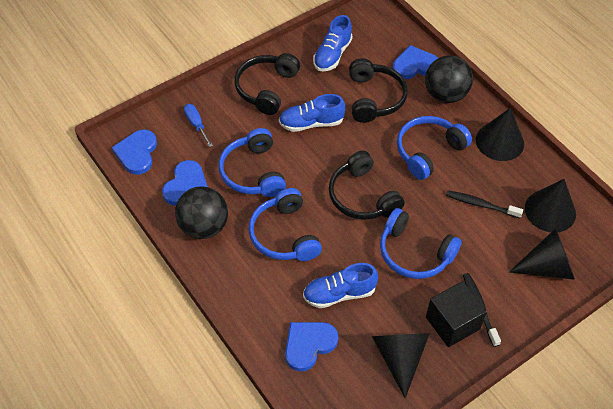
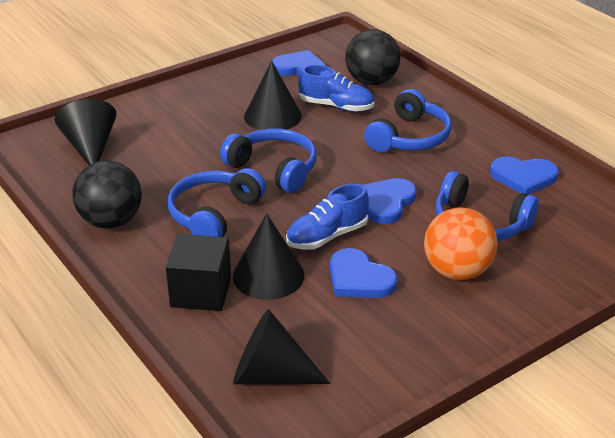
black headphones: 3 -> 0
black toothbrush: 2 -> 0
blue screwdriver: 1 -> 0
blue shoe: 3 -> 2
orange ball: 0 -> 1

